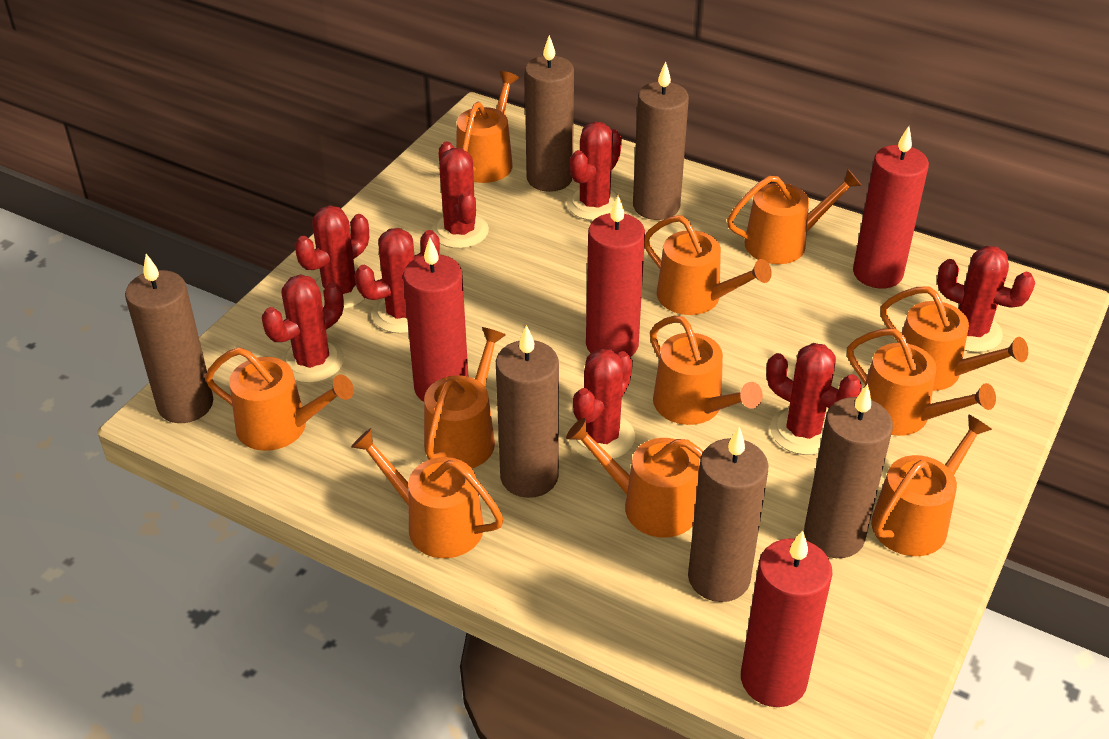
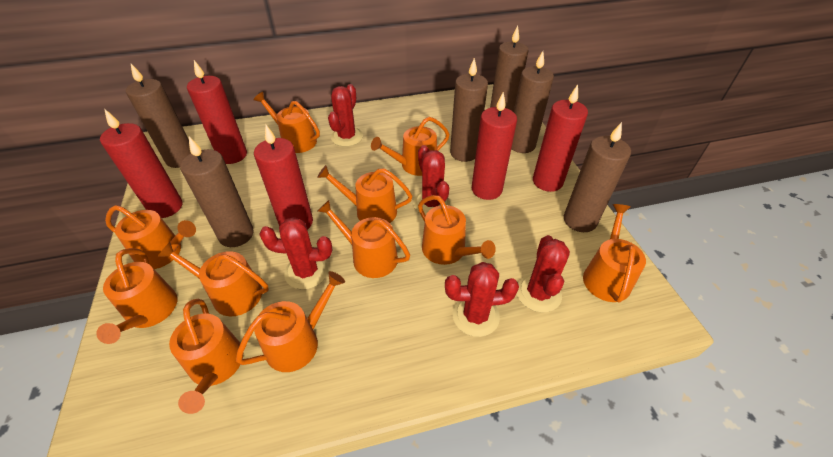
red cactus: 8 -> 5
red candle: 4 -> 5

